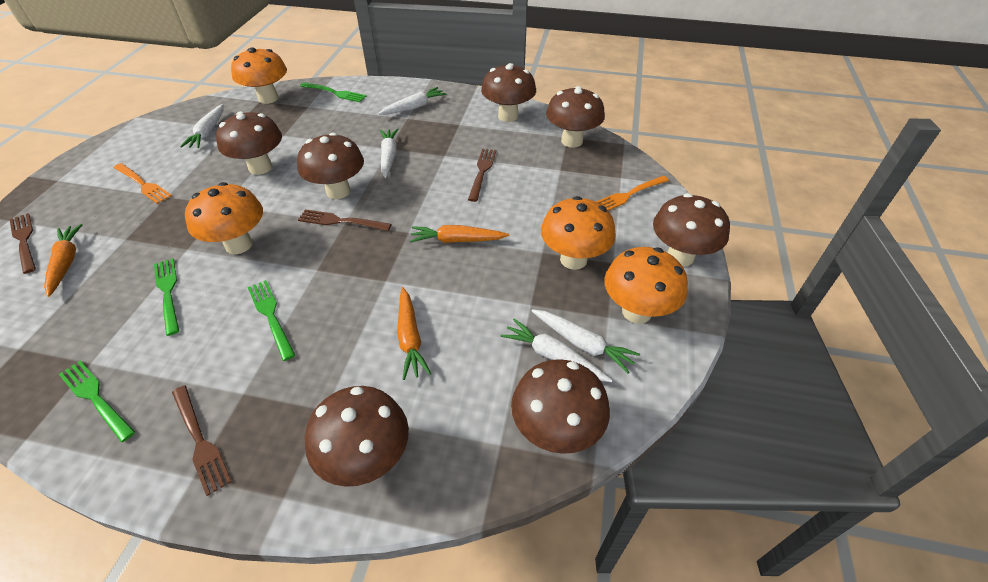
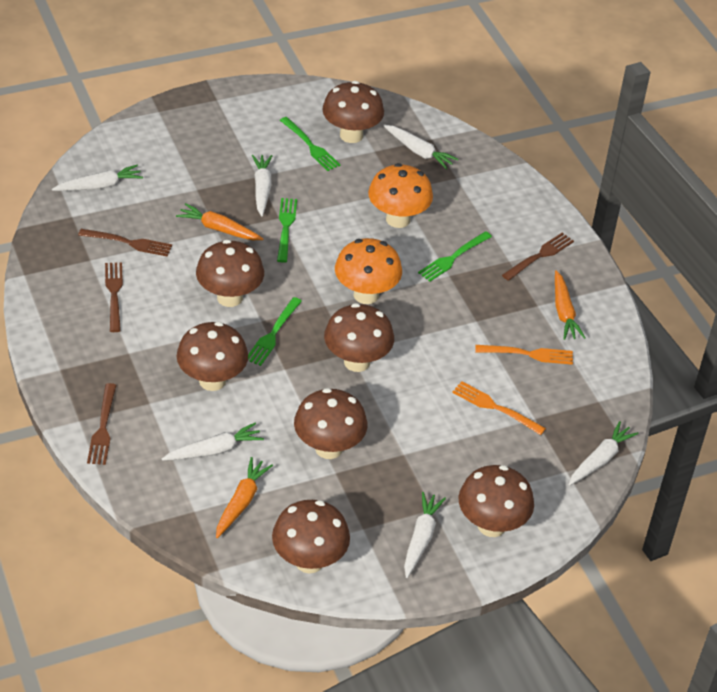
orange mushroom: 4 -> 2
white carrot: 5 -> 6

